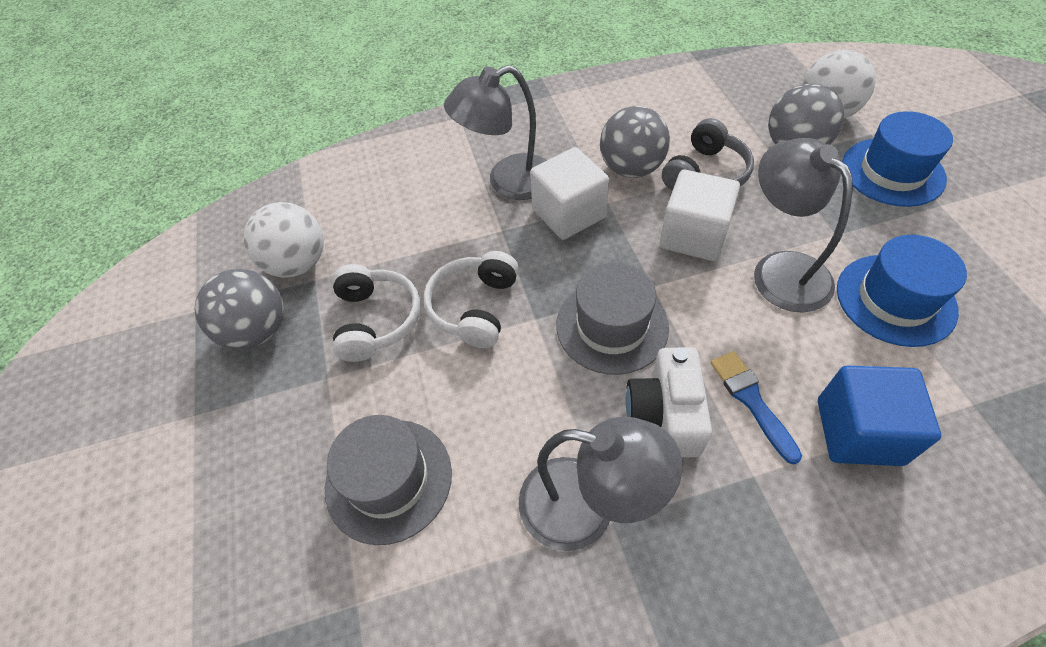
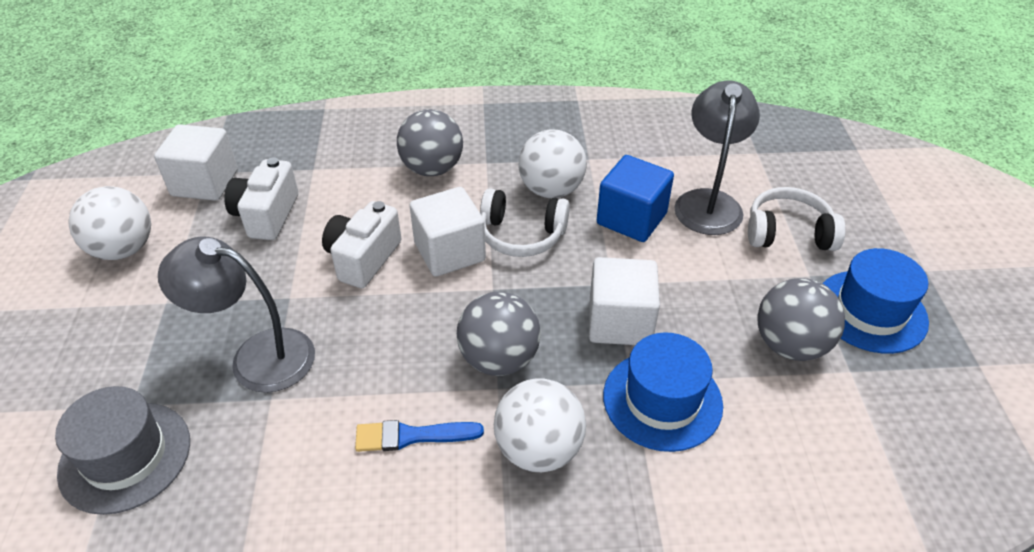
grey hat: 2 -> 1
grey headphones: 1 -> 0
grey lamp: 3 -> 2
white ball: 2 -> 3
white camera: 1 -> 2
white cube: 2 -> 3

